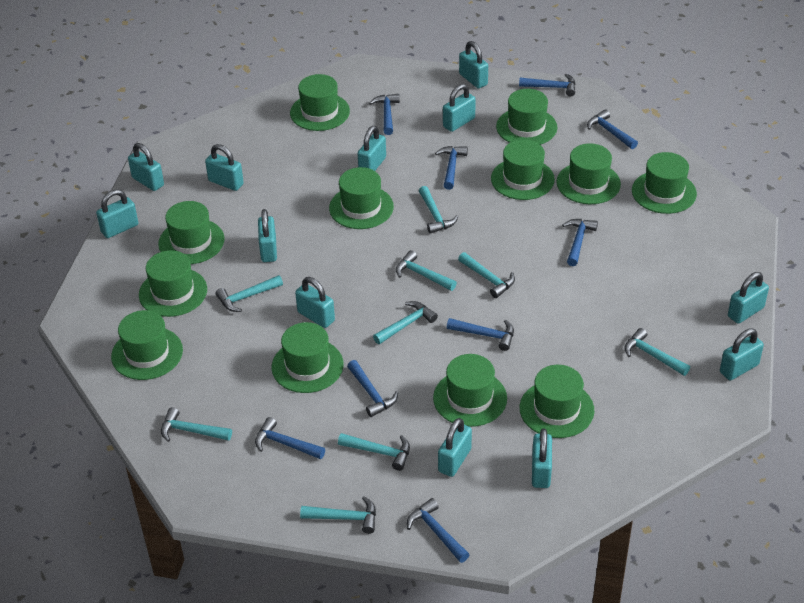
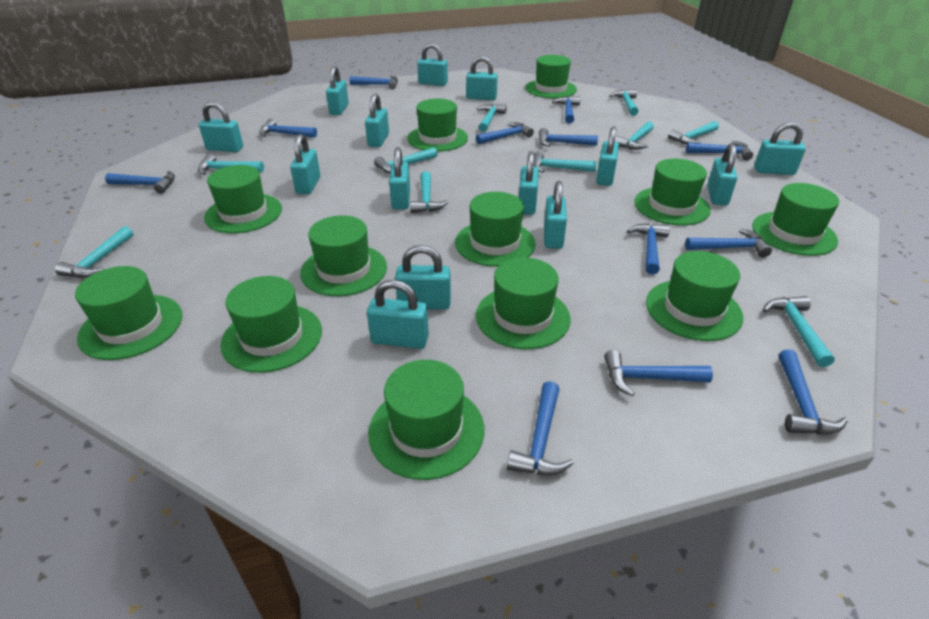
blue hammer: 9 -> 12
turquoise hammer: 9 -> 10
turquoise padlock: 12 -> 14

